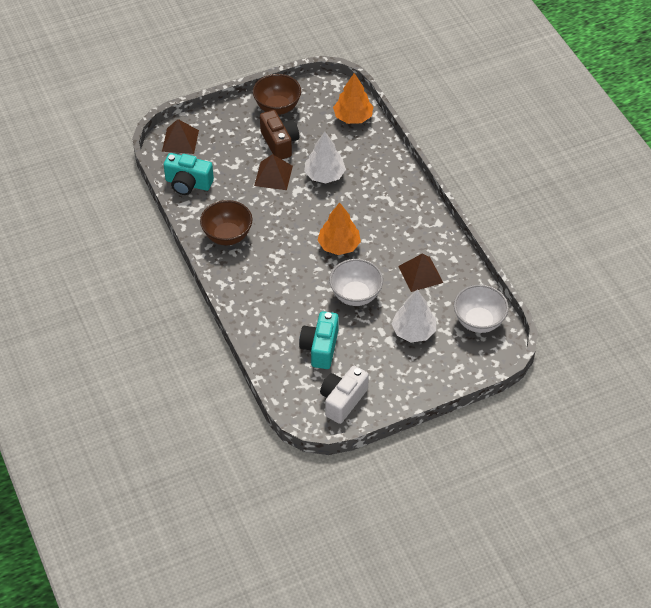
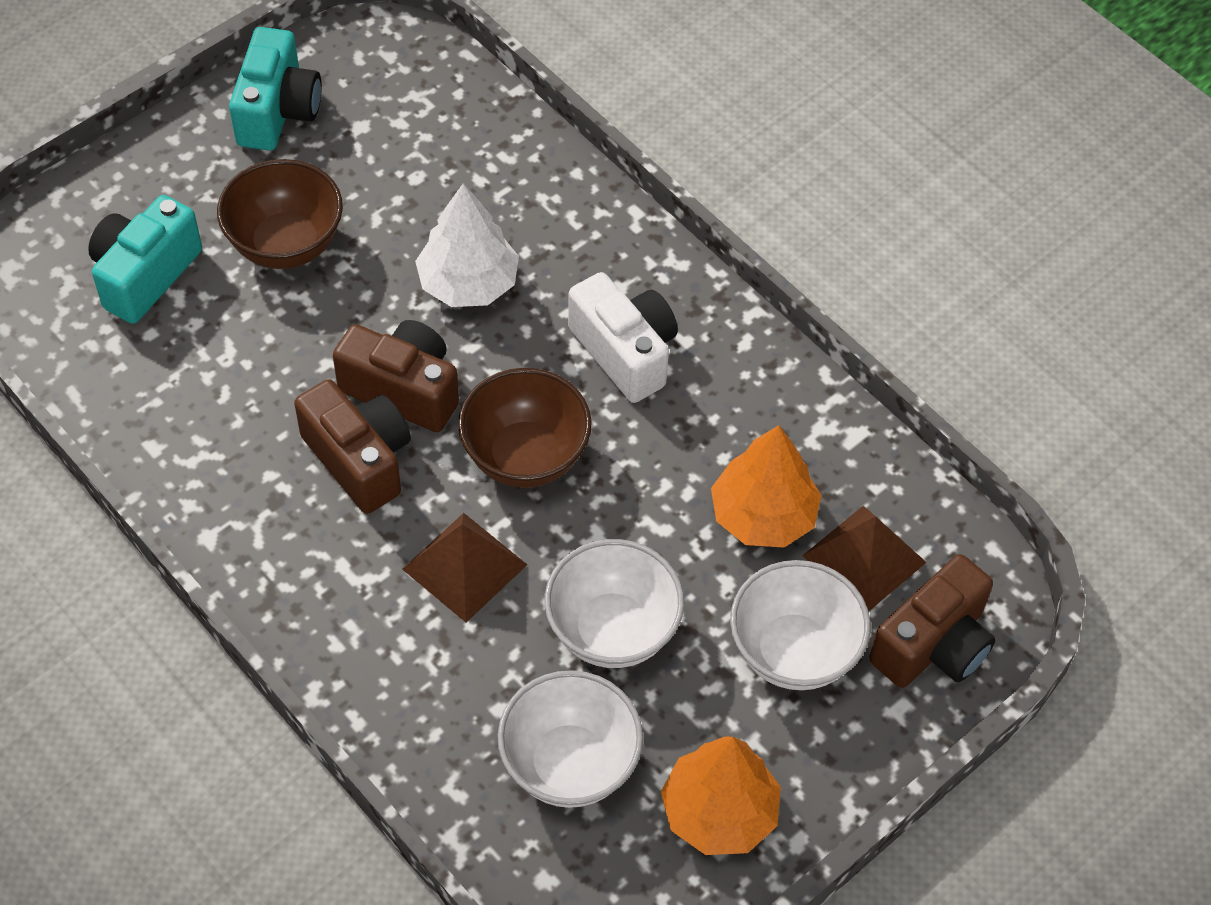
brown camera: 1 -> 3
brown pyramid: 3 -> 2
white bowl: 2 -> 3
white tree: 2 -> 1

